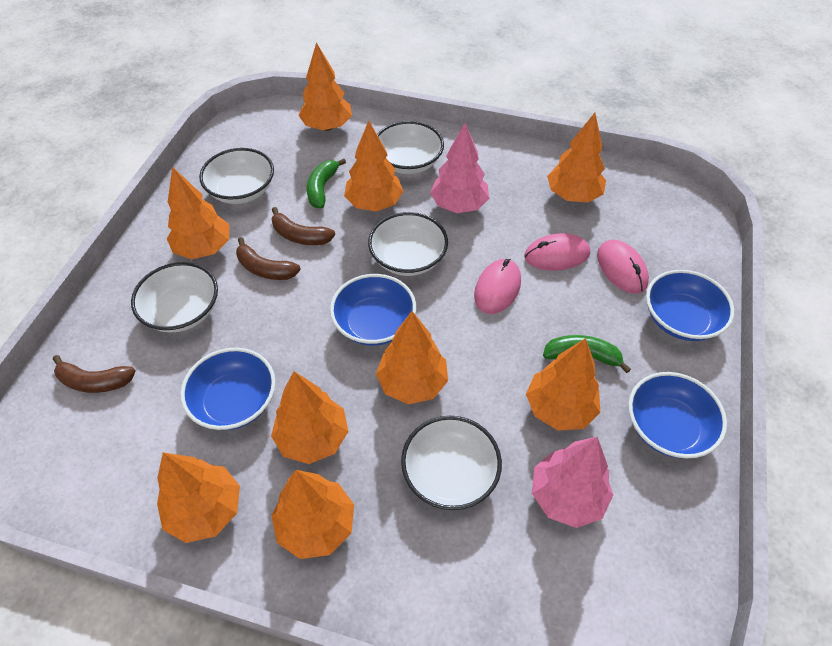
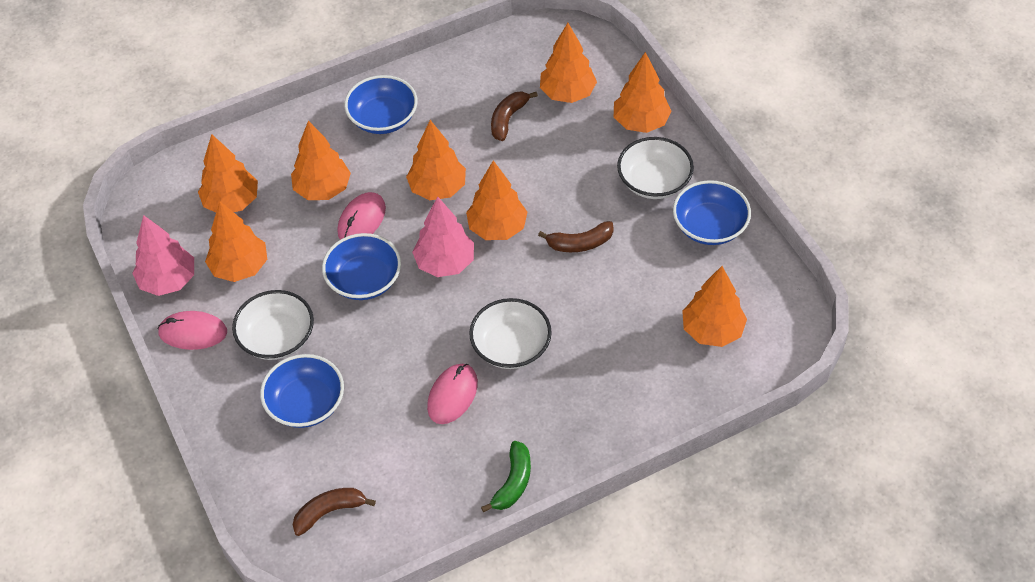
green banana: 2 -> 1
orange tree: 9 -> 8
white bowl: 5 -> 3

